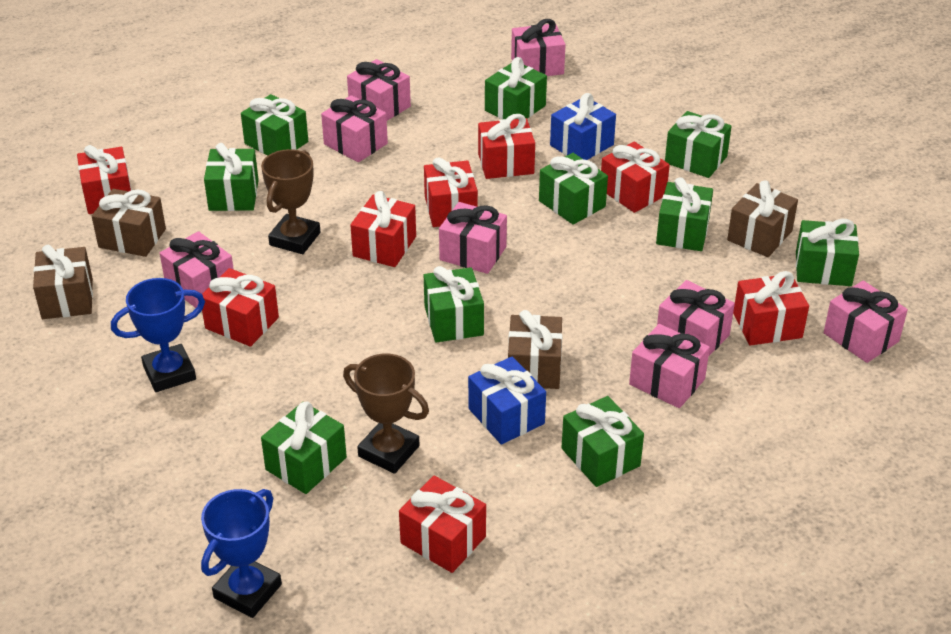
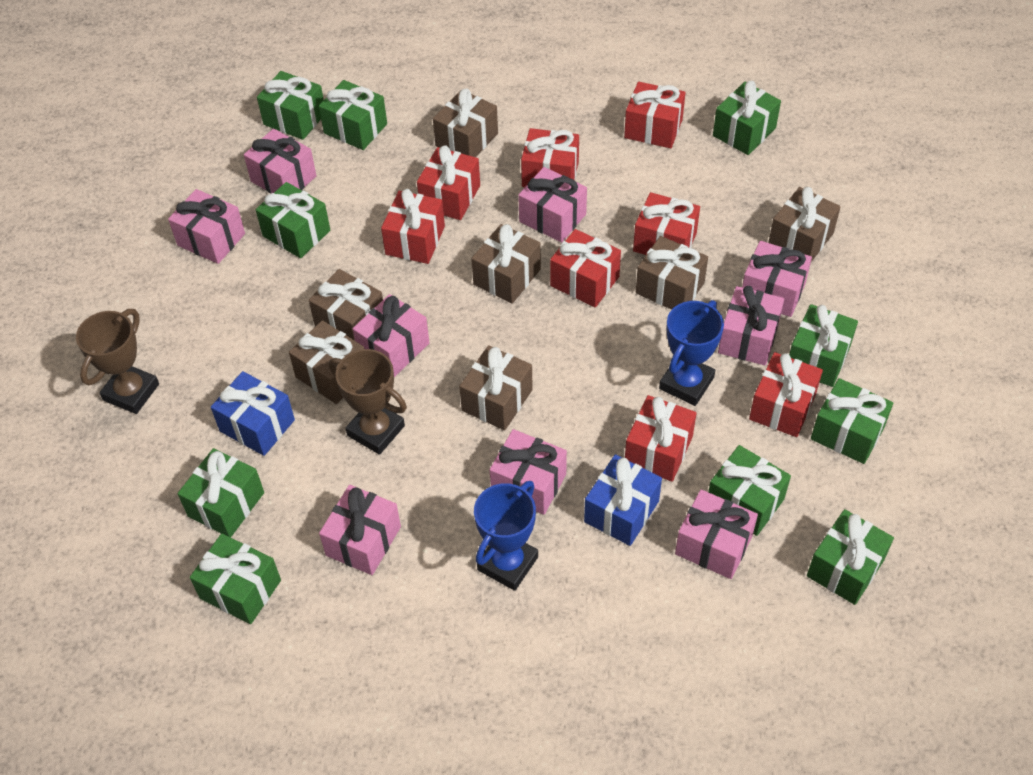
brown gift: 4 -> 7
pink gift: 8 -> 9

